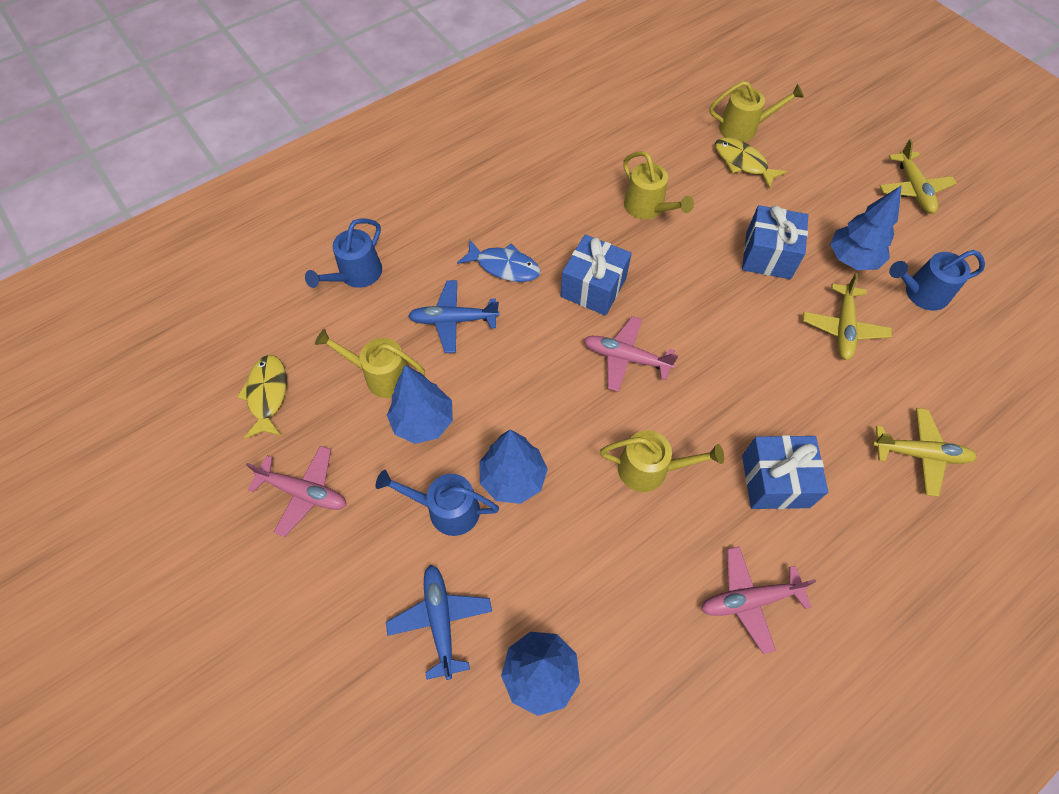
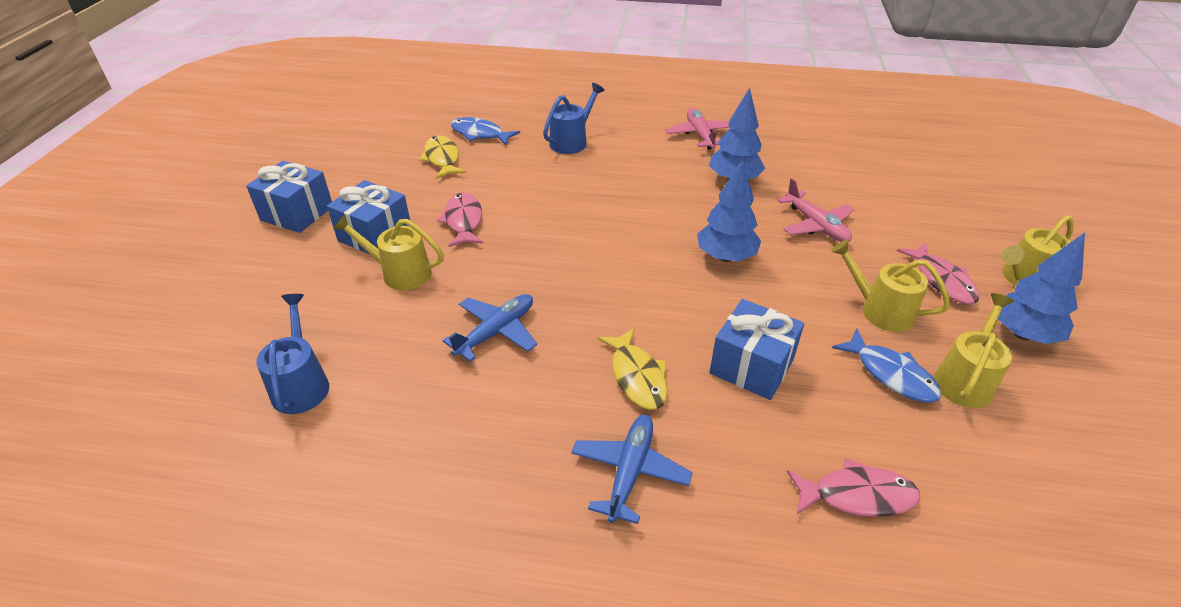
blue fish: 1 -> 2
blue tree: 4 -> 3
blue watering can: 3 -> 2
pink fish: 0 -> 3
pink plane: 3 -> 2
yellow plane: 3 -> 0

